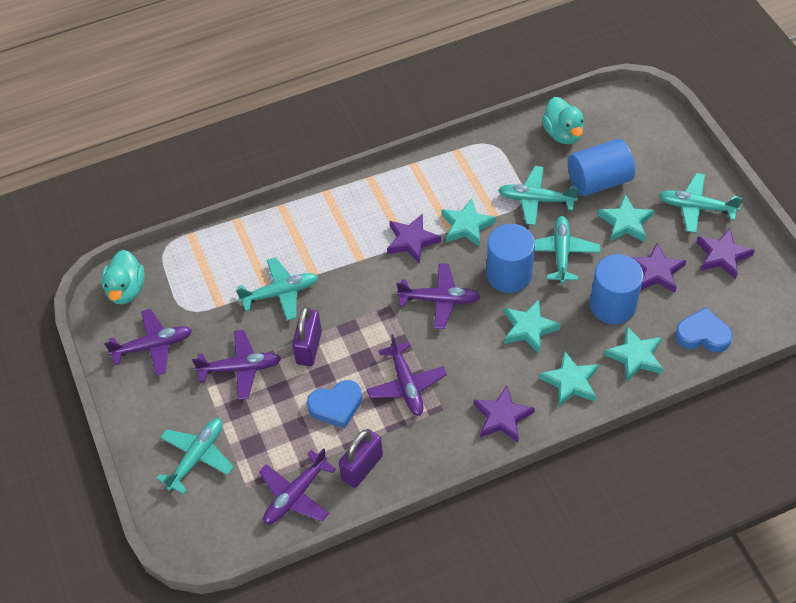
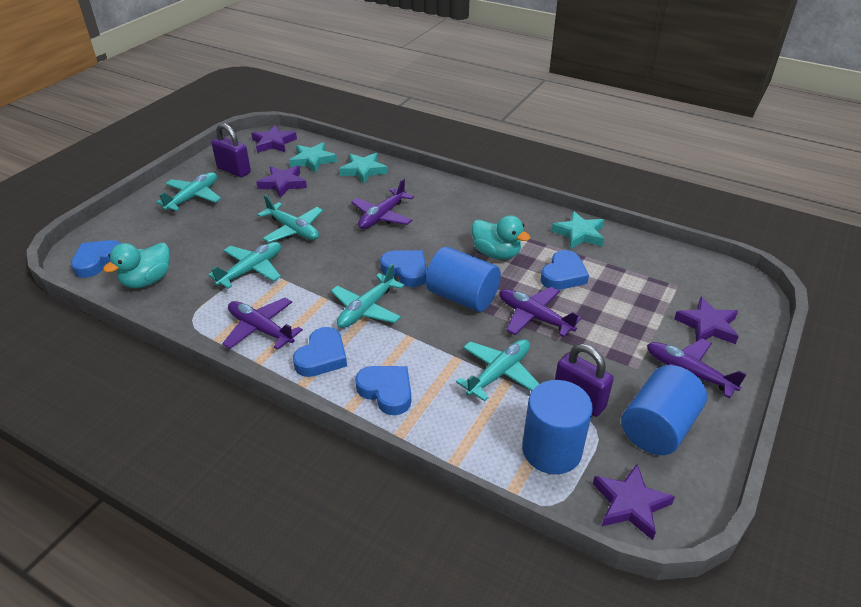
blue heart: 2 -> 5
purple plane: 5 -> 4
turquoise star: 5 -> 3

